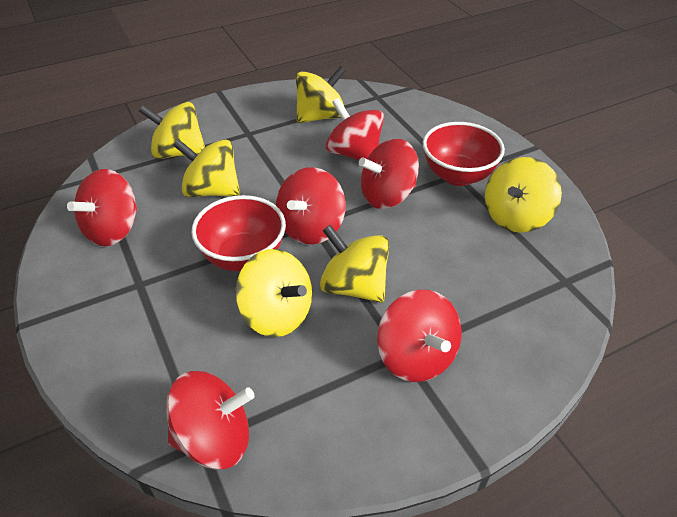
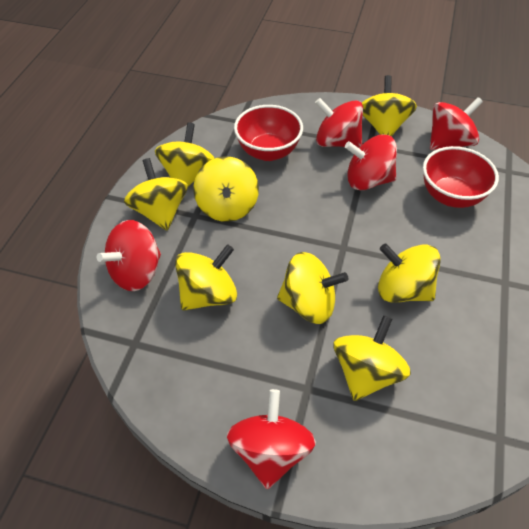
red spinning top: 6 -> 5
yellow spinning top: 6 -> 8

